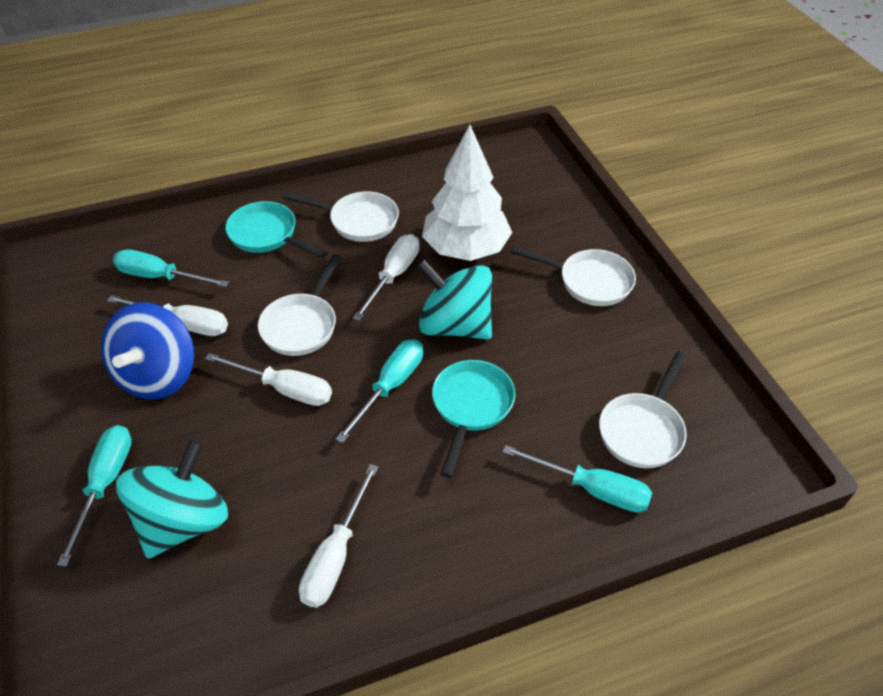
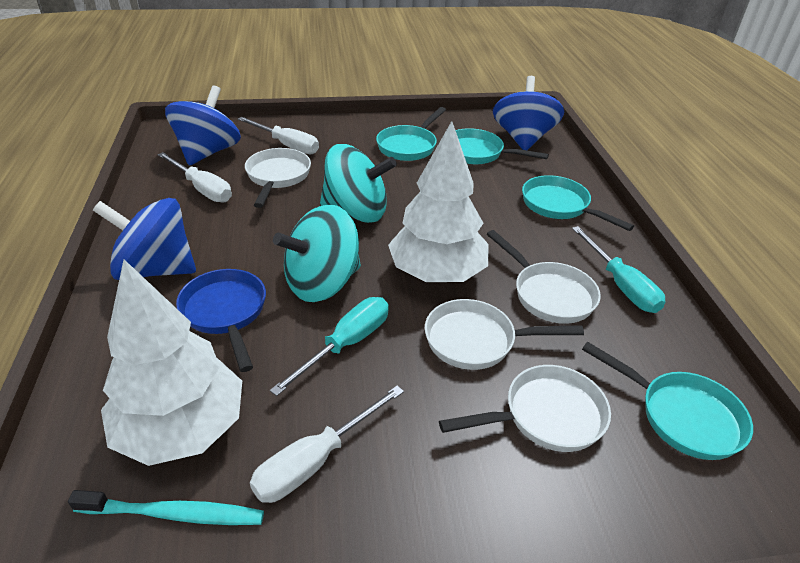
blue pan: 0 -> 1
blue spinning top: 1 -> 3
turquoise pan: 2 -> 4
turquoise screwdriver: 4 -> 2
turquoise toothbrush: 0 -> 1
white screwdriver: 4 -> 3
white tree: 1 -> 2

